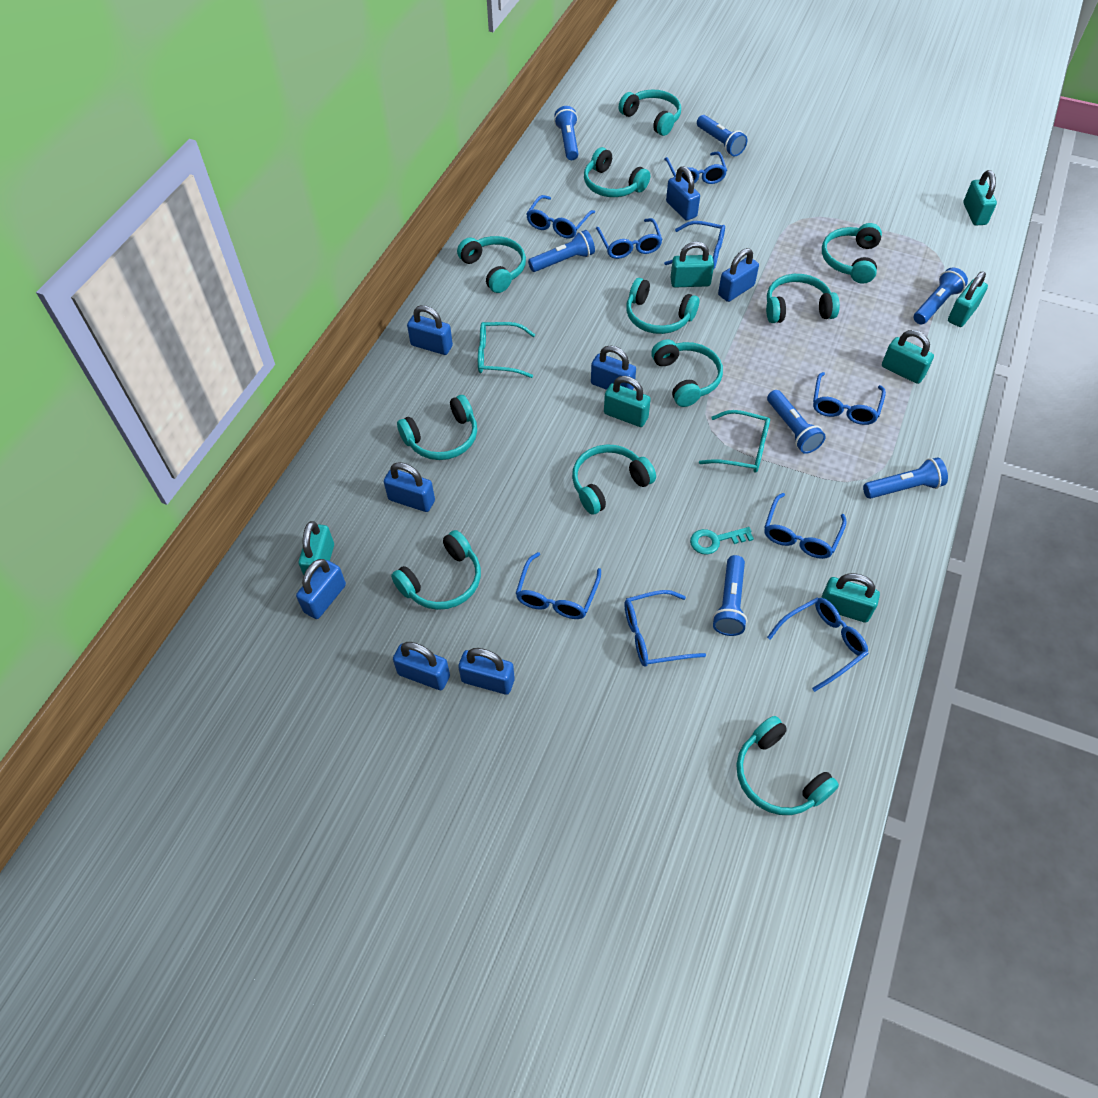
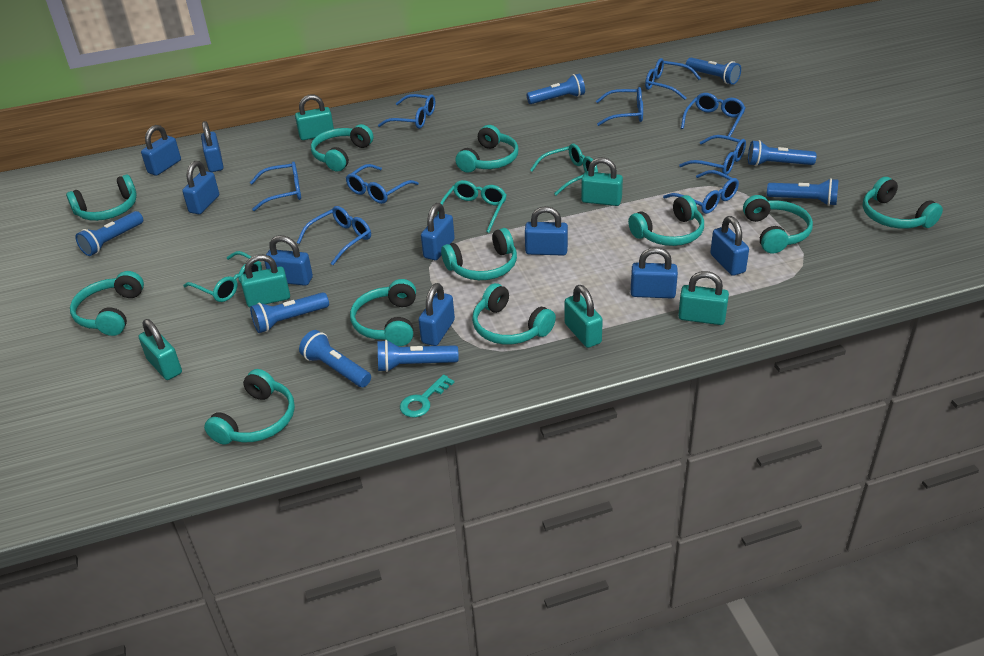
blue flashlight: 7 -> 8
blue padlock: 8 -> 9
turquoise glasses: 2 -> 3
turquoise padlock: 7 -> 6

